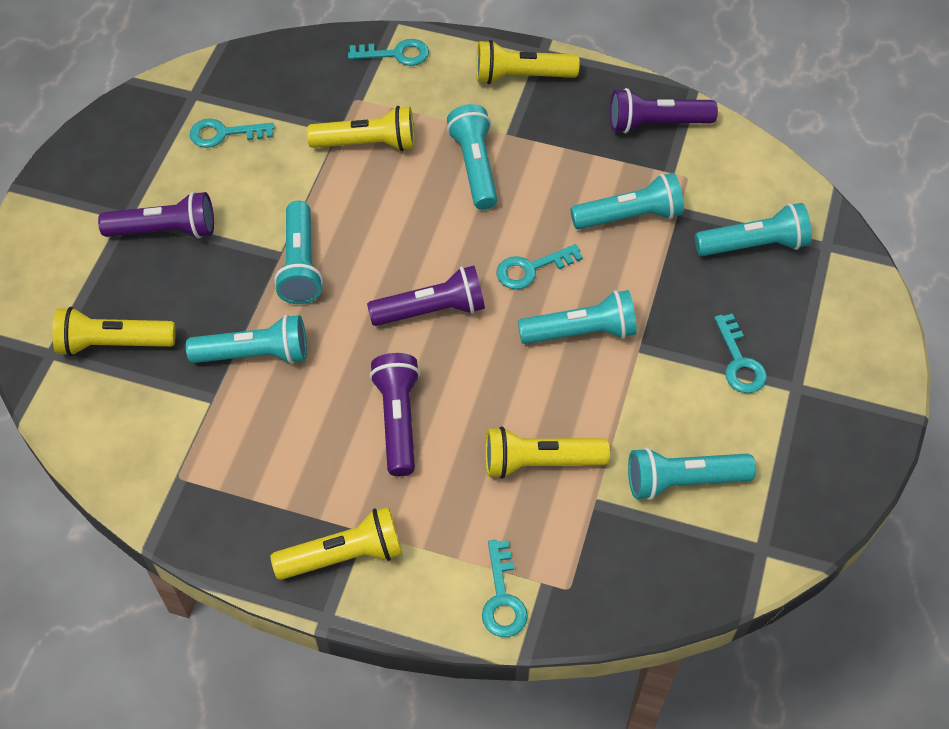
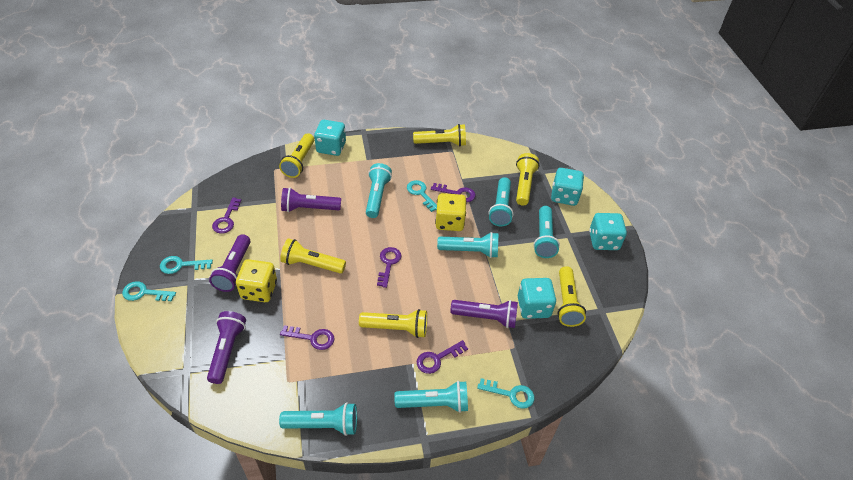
purple key: 0 -> 5
turquoise dice: 0 -> 4
turquoise flashlight: 7 -> 6
turquoise key: 5 -> 4
yellow dice: 0 -> 2
yellow flashlight: 5 -> 6

